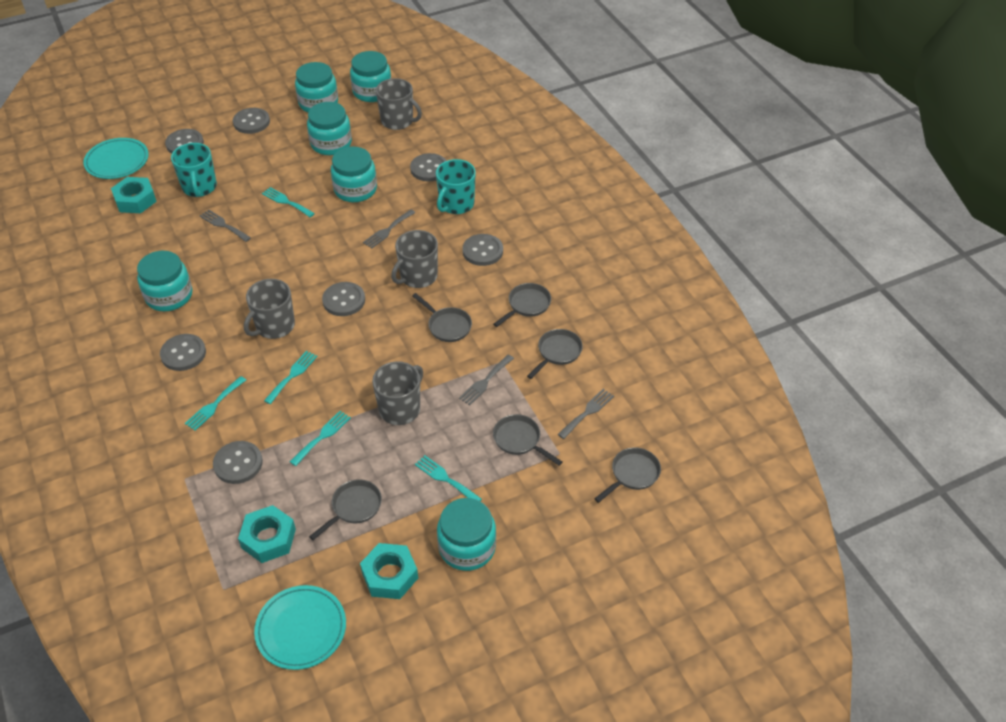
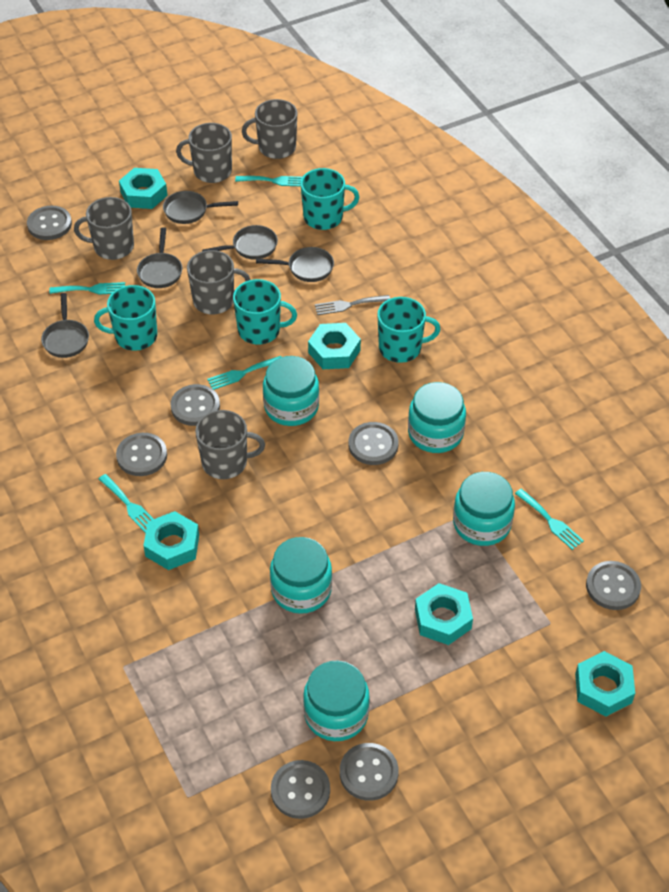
grey fork: 4 -> 1
grey mug: 4 -> 5
grey pan: 6 -> 5
turquoise jar: 6 -> 5
turquoise mug: 2 -> 4
turquoise nut: 3 -> 5
turquoise plate: 2 -> 0

